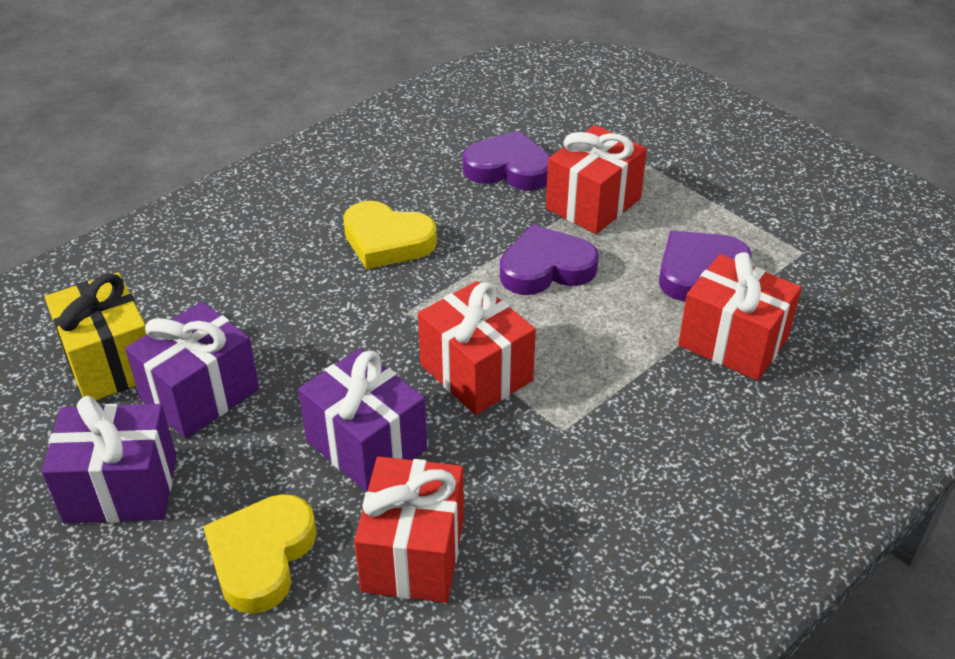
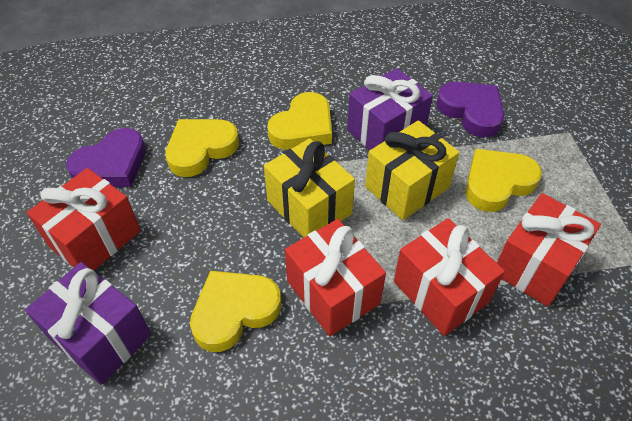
purple gift: 3 -> 2
purple heart: 3 -> 2
yellow gift: 1 -> 2
yellow heart: 2 -> 4

